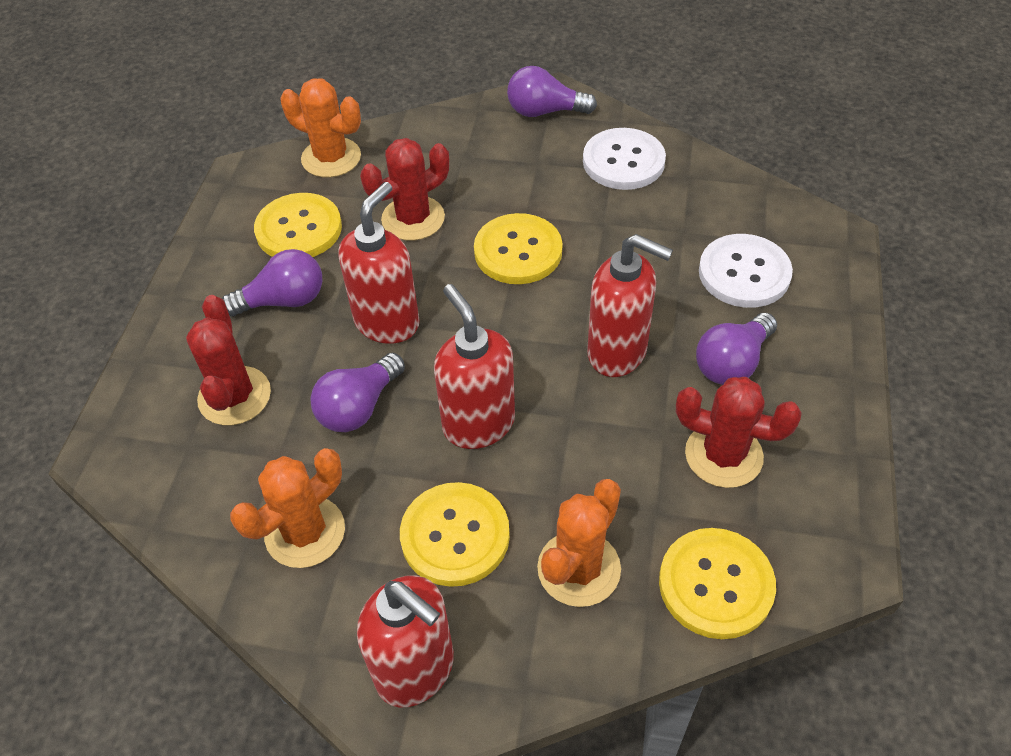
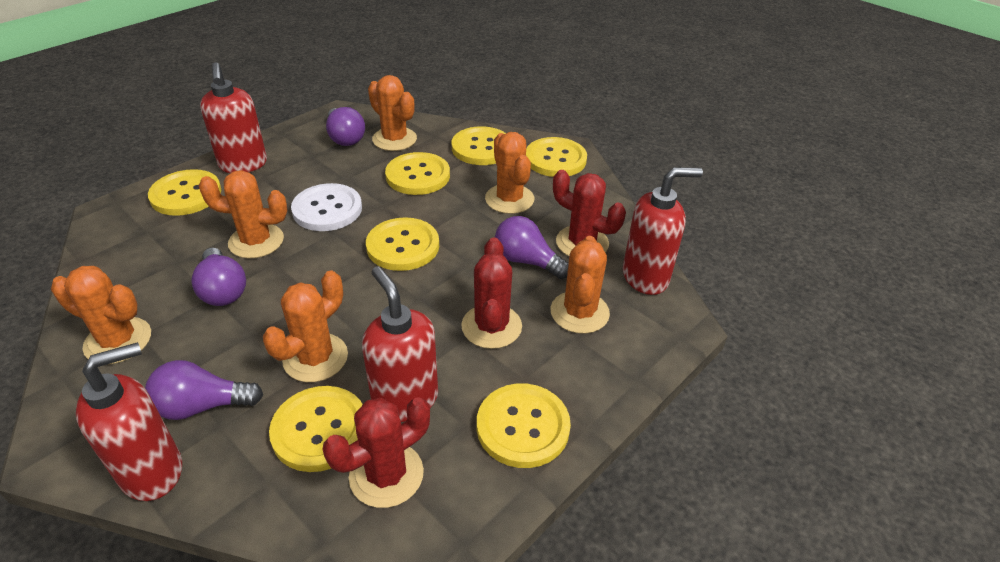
orange cactus: 3 -> 6
white button: 2 -> 1
yellow button: 4 -> 7

